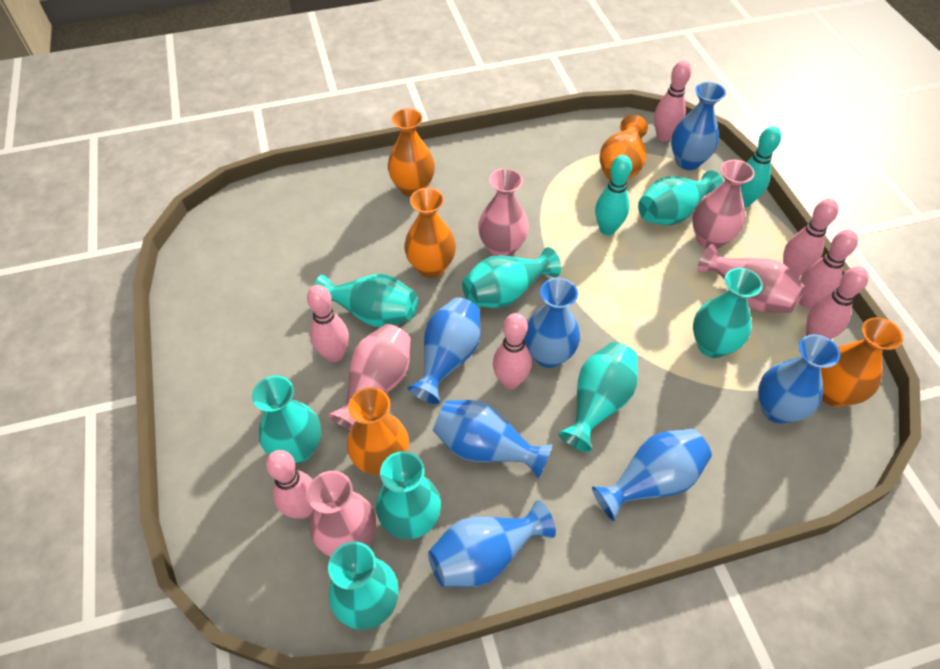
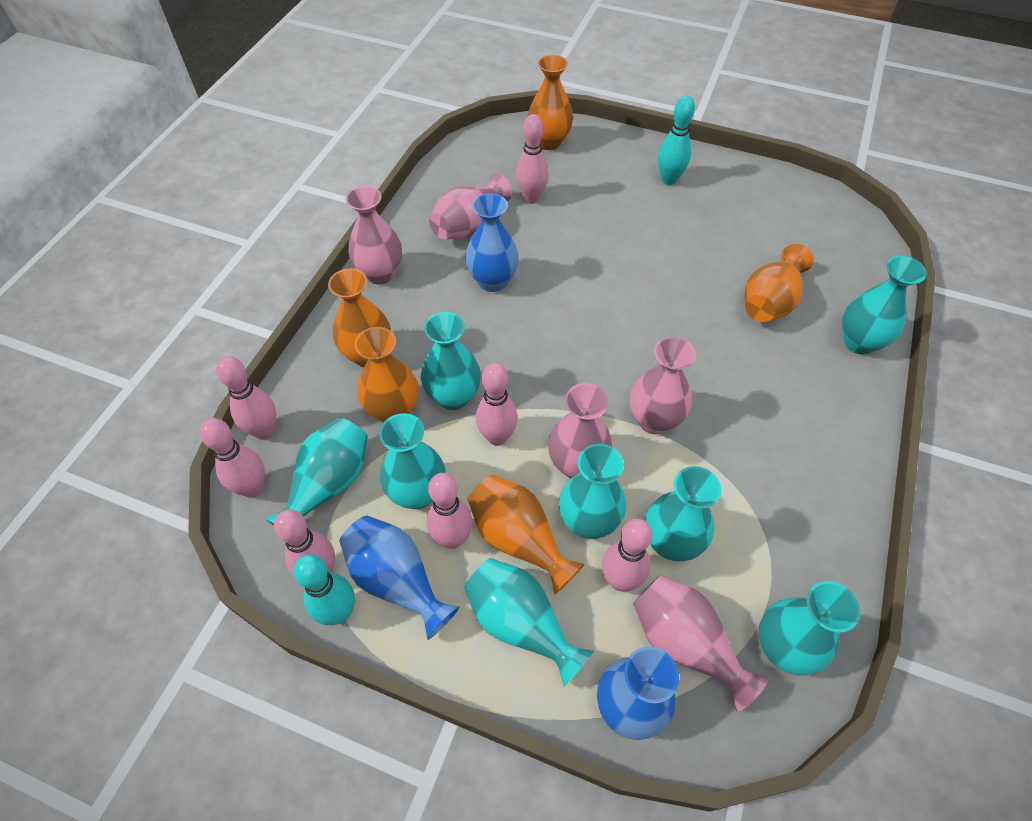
blue vase: 7 -> 3

